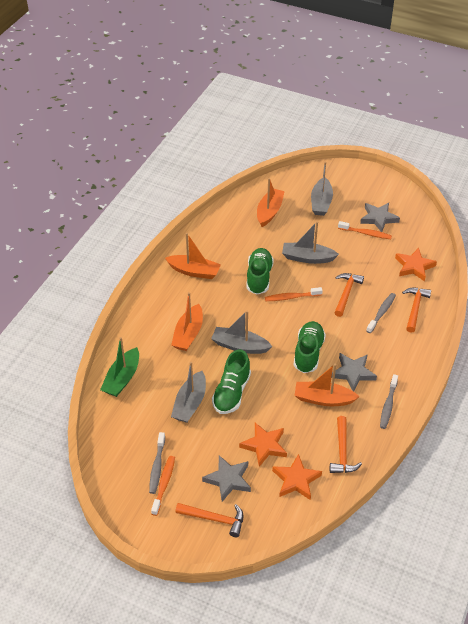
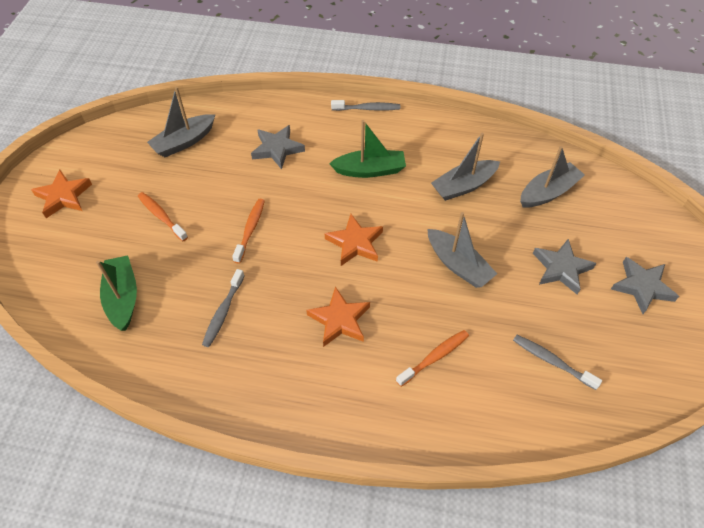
green boat: 1 -> 2
green shoe: 3 -> 0
orange boat: 4 -> 0
orange hammer: 4 -> 0

